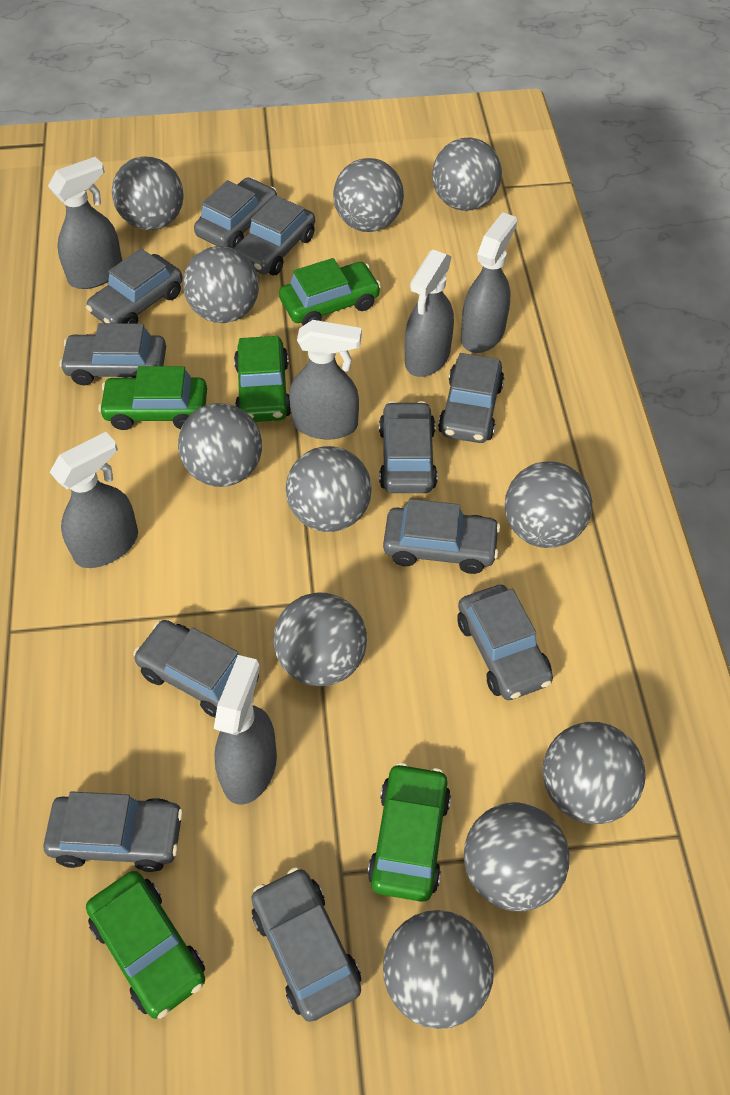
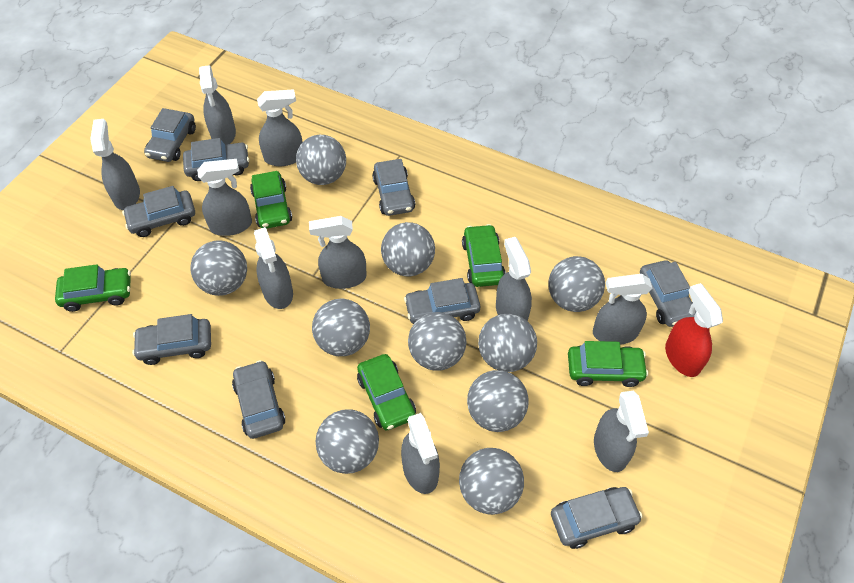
grey ball: 11 -> 10
grey car: 11 -> 9
grey spray bottle: 6 -> 10
red spray bottle: 0 -> 1

